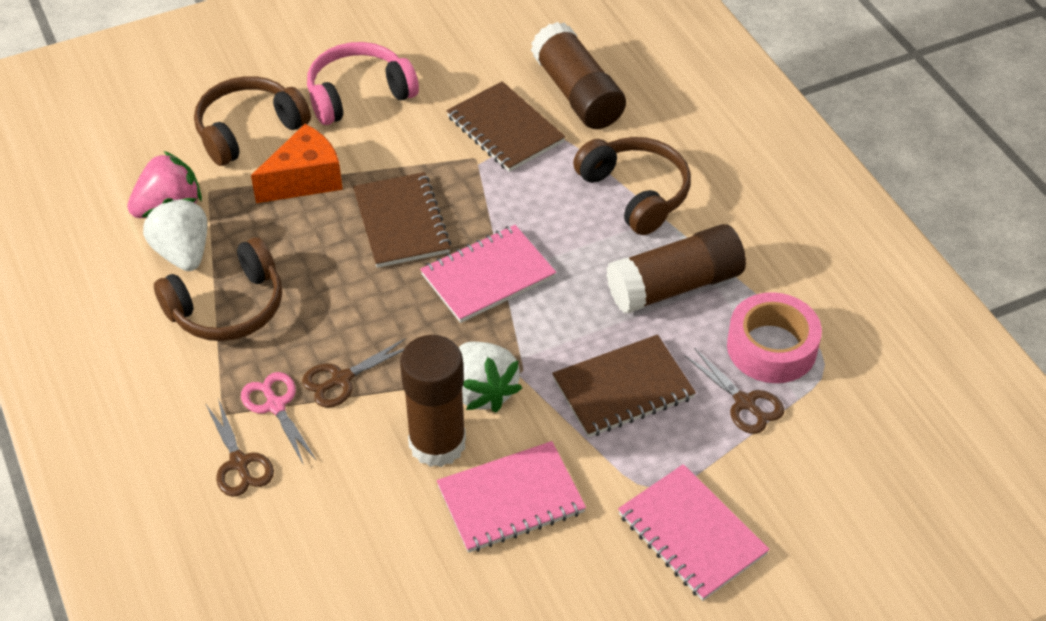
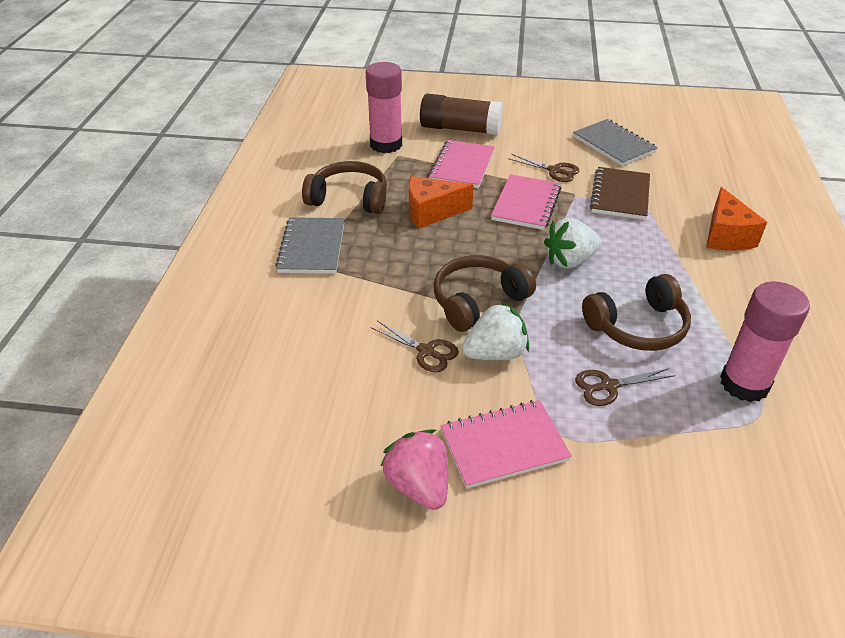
brown glue stick: 3 -> 1
brown notebook: 3 -> 1
grey notebook: 0 -> 2
orange cheese: 1 -> 2
pink glue stick: 0 -> 2
pink headphones: 1 -> 0
pink scissors: 1 -> 0
pink tape: 1 -> 0

